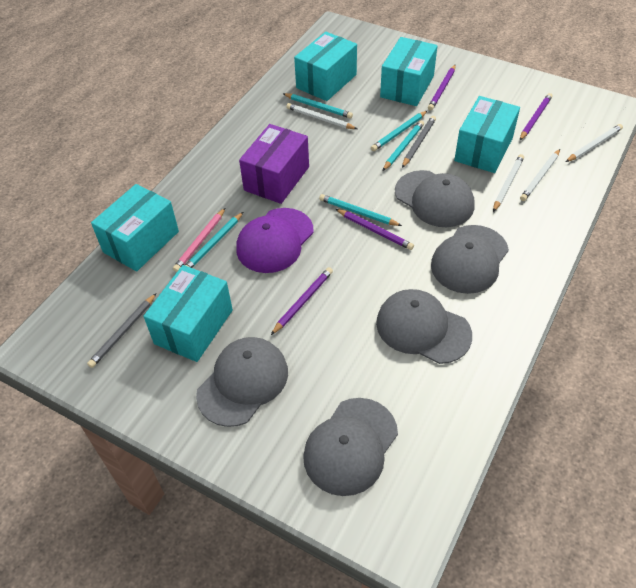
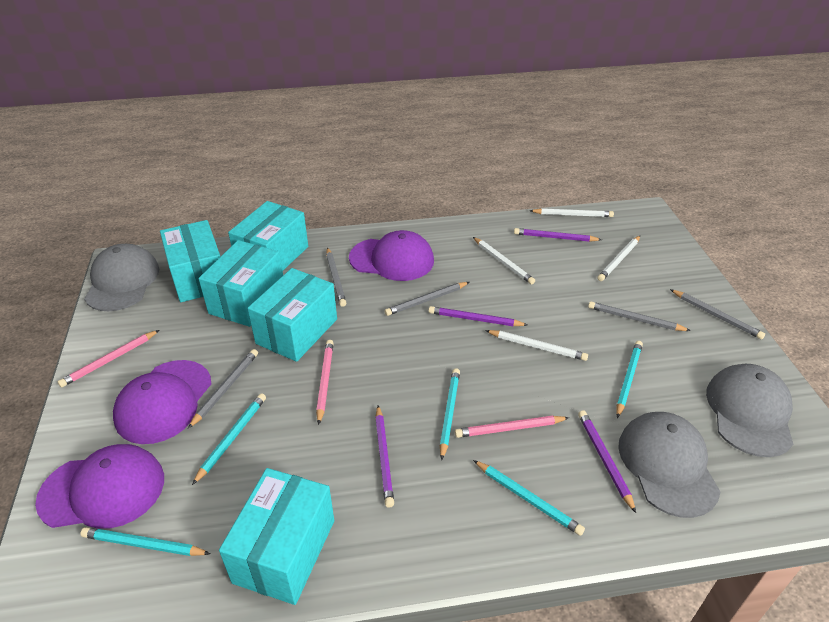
grey cap: 5 -> 3
grey pencil: 2 -> 5
pink pencil: 1 -> 3
purple box: 1 -> 0
purple cap: 1 -> 3

